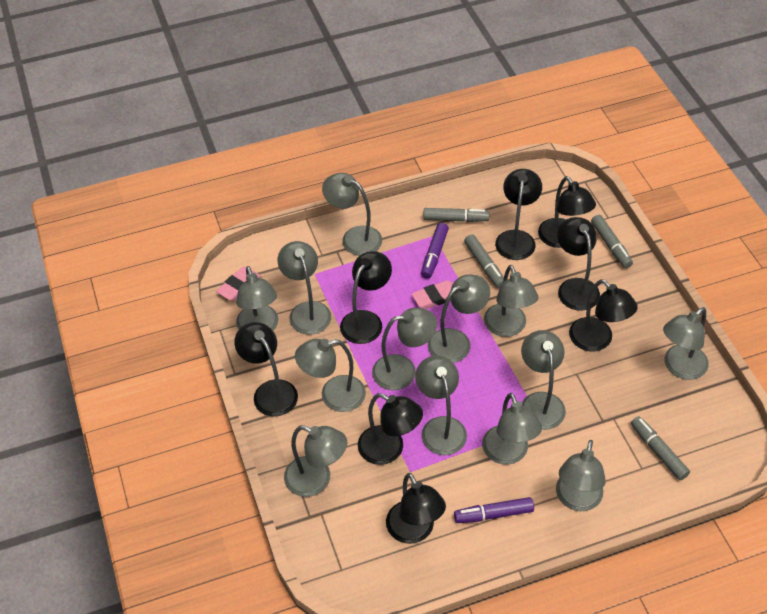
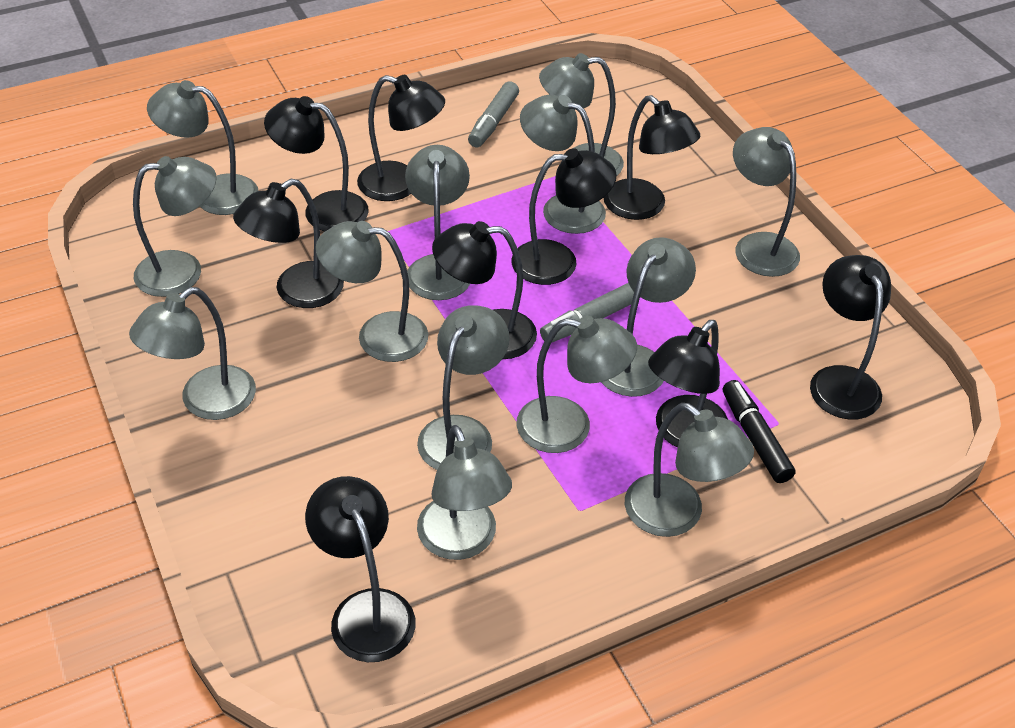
black lamp: 8 -> 9
black marker: 0 -> 1
grey marker: 4 -> 2
pink eraser: 2 -> 0
purple marker: 2 -> 0

